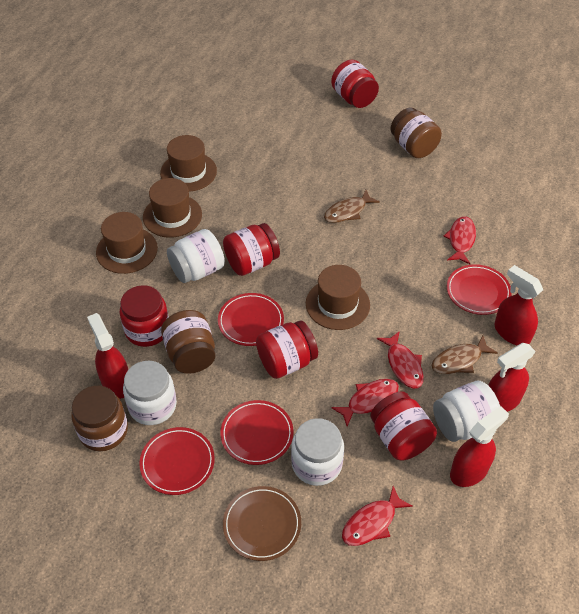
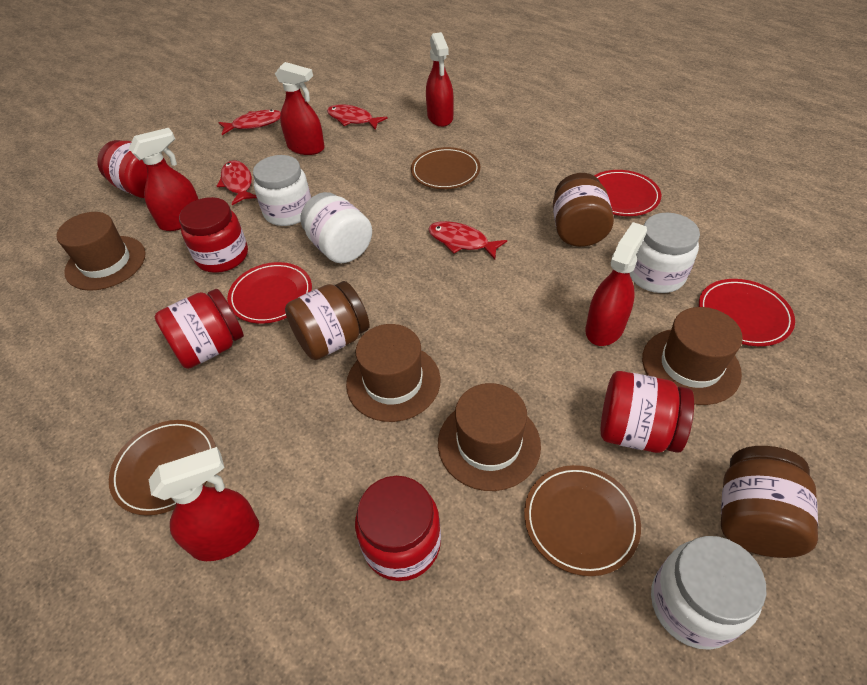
brown fish: 2 -> 0
brown plate: 1 -> 3
red plate: 4 -> 3
red spray bottle: 4 -> 5

